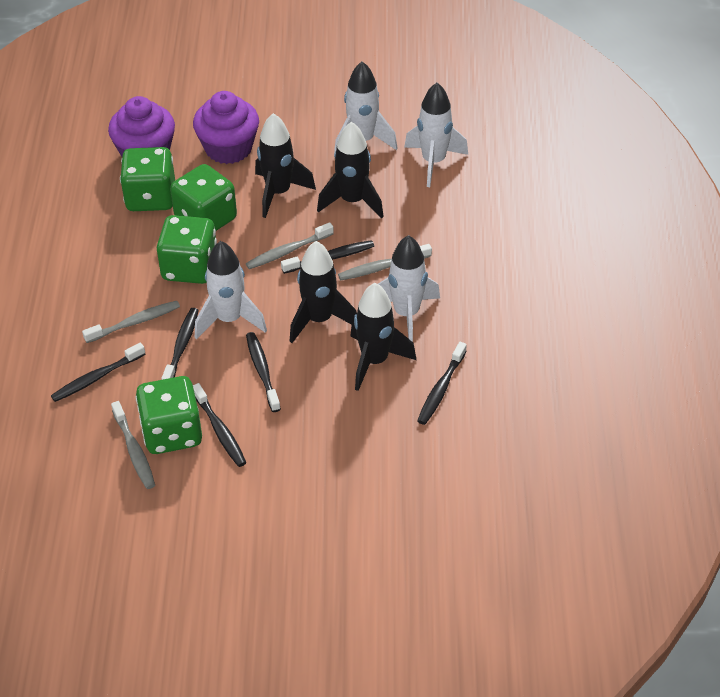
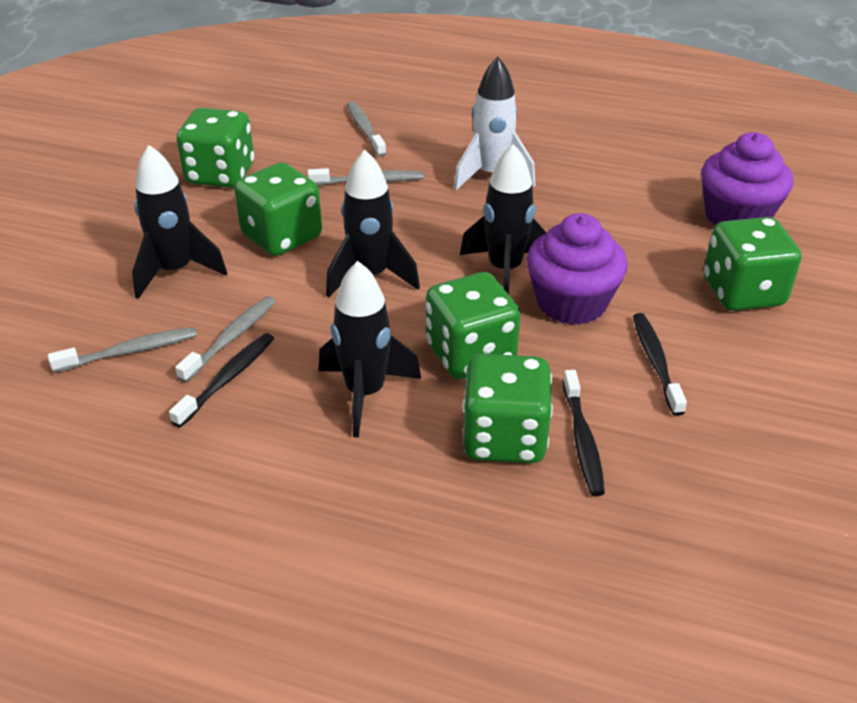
black toothbrush: 6 -> 3
green dice: 4 -> 5
white rocket: 4 -> 1

